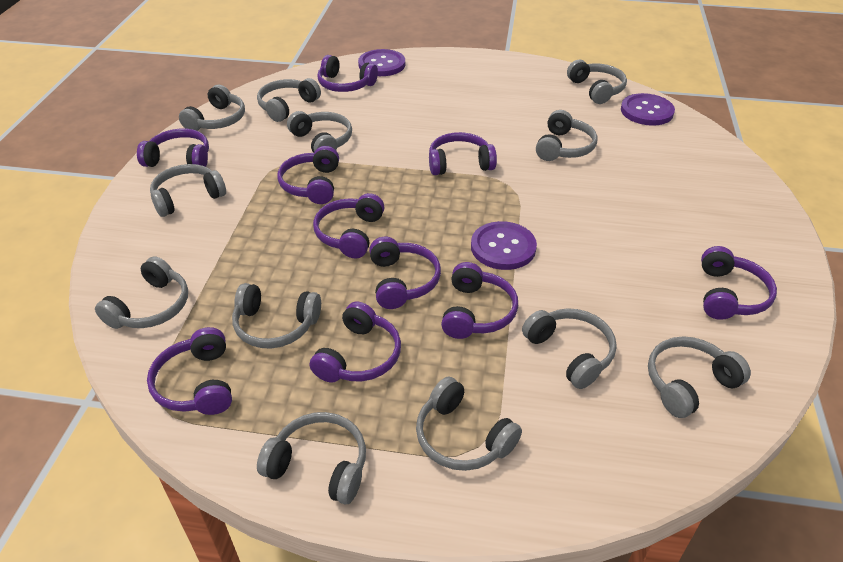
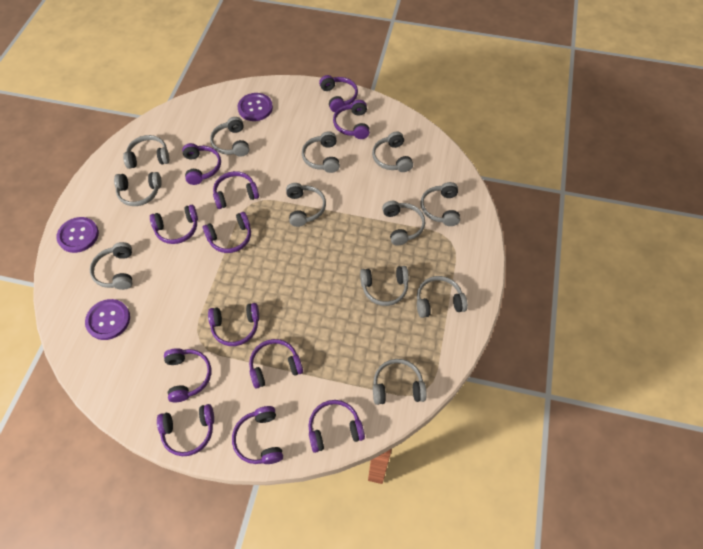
purple headphones: 10 -> 12

